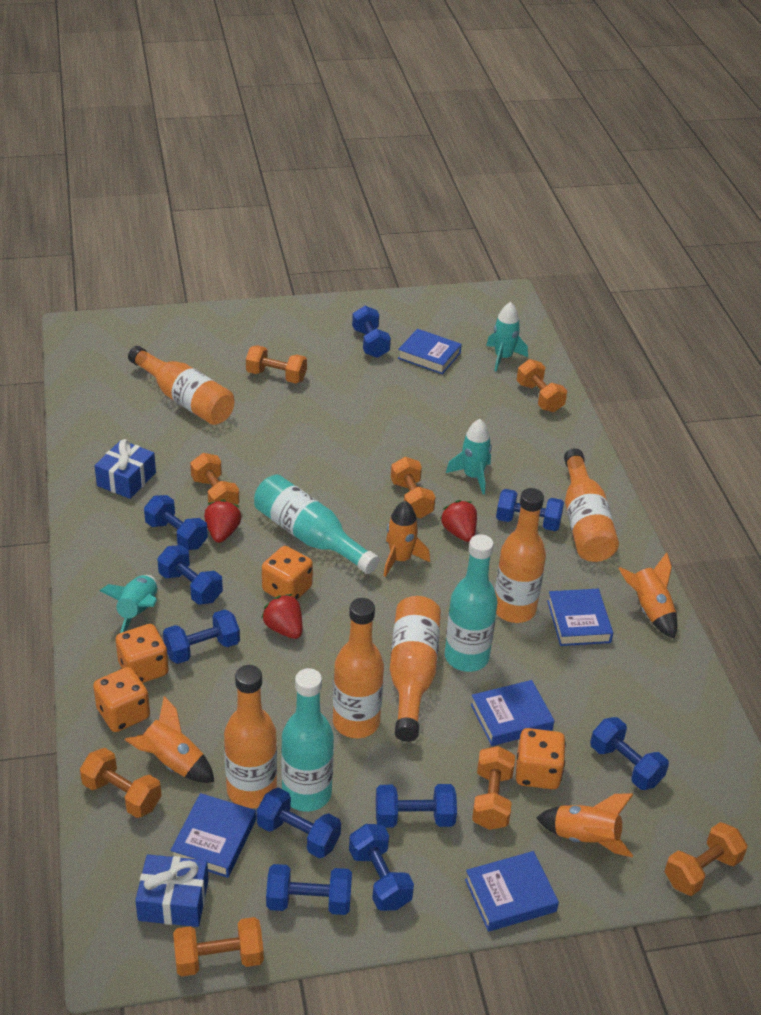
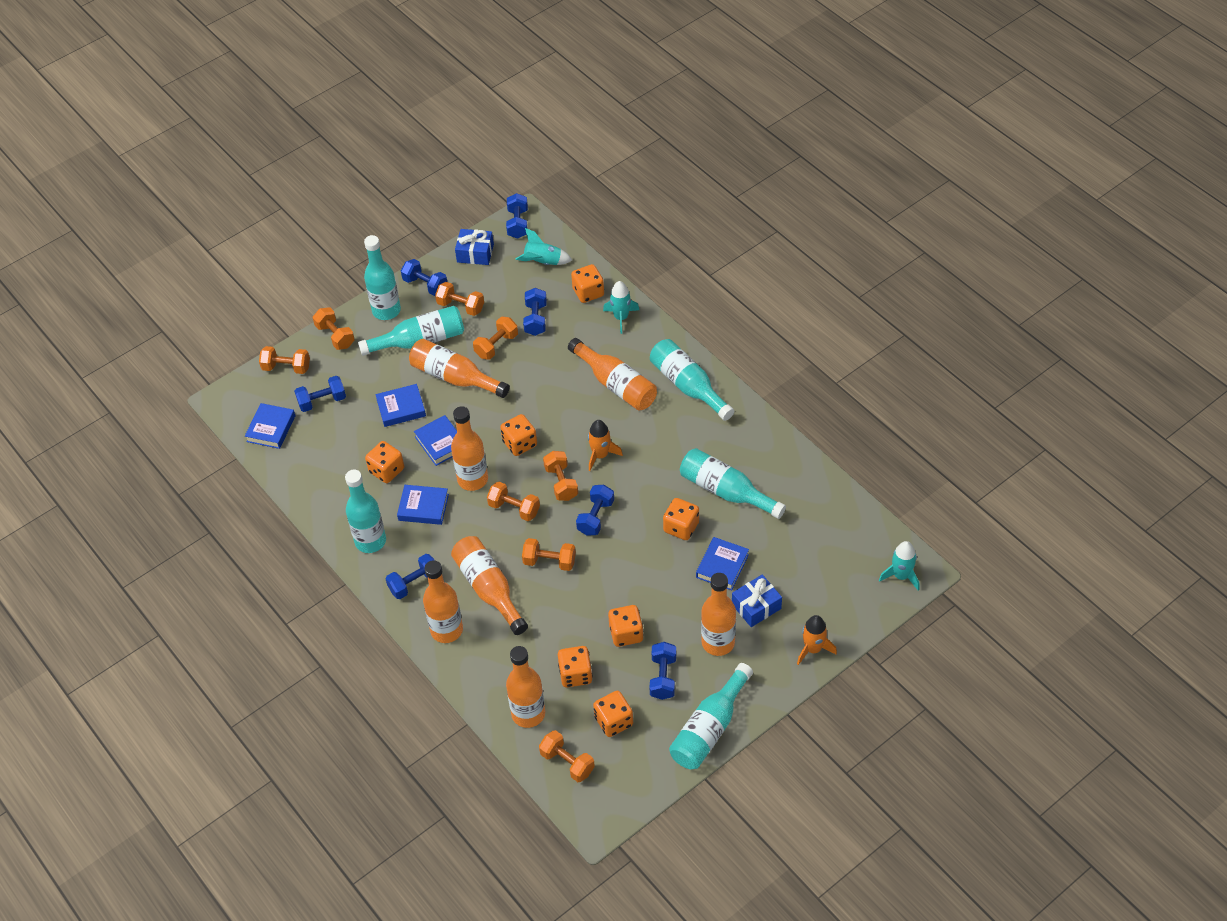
blue dumbbell: 10 -> 7
orange bottle: 6 -> 7
orange dice: 4 -> 7
orange rocket: 4 -> 2
red strawberry: 3 -> 0
turquoise bottle: 3 -> 6

